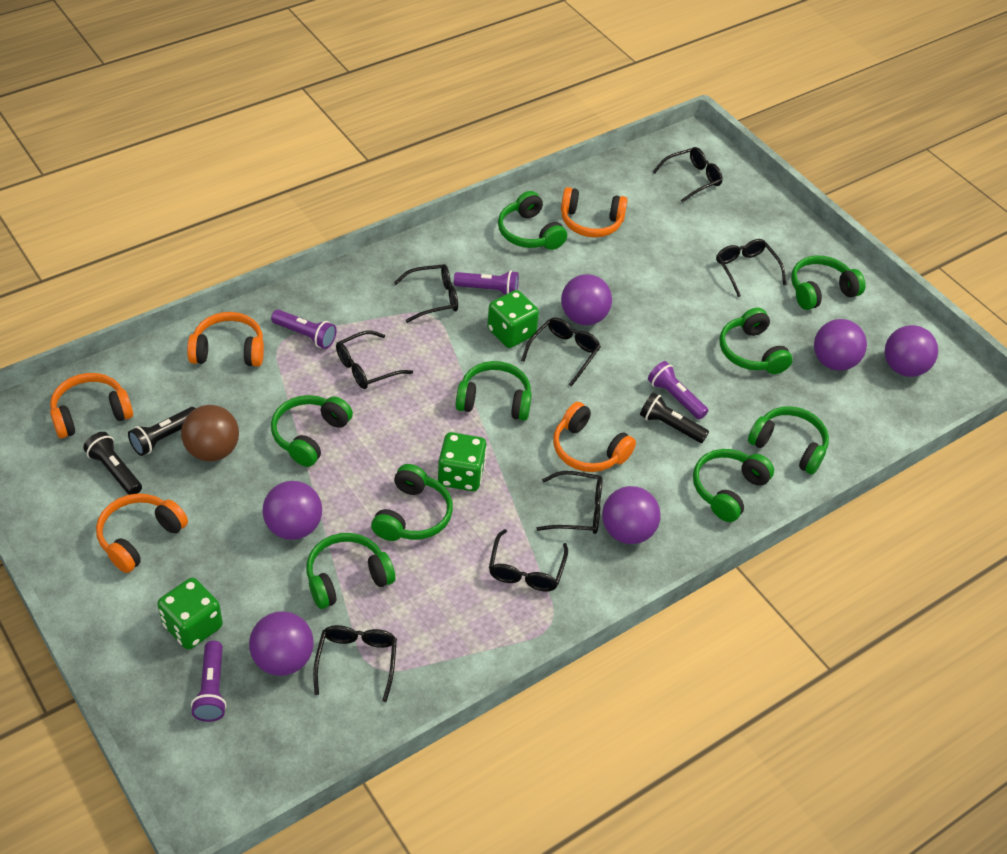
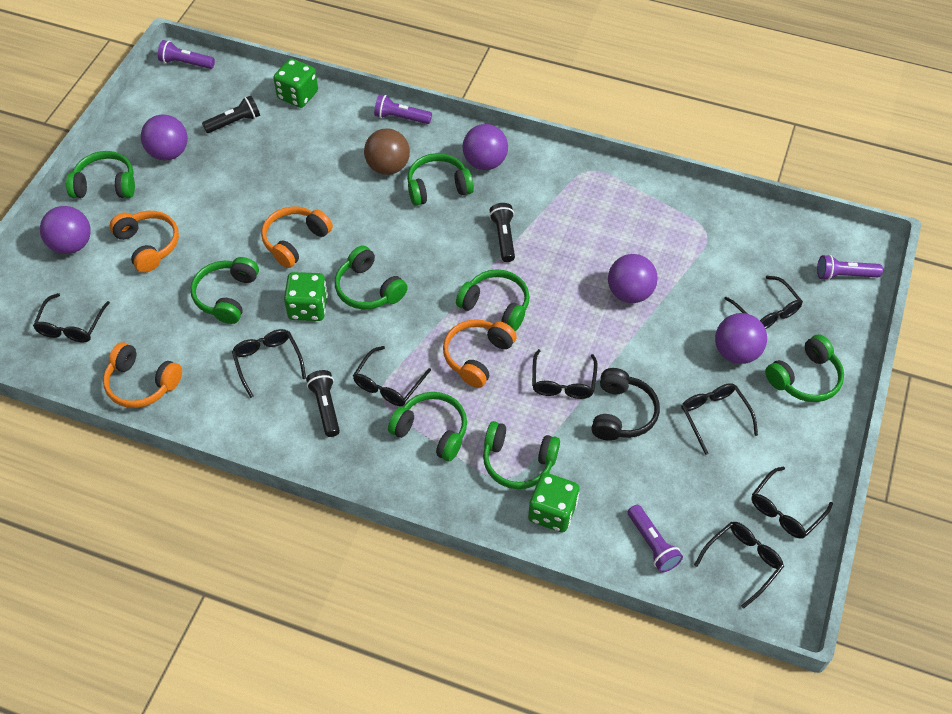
black headphones: 0 -> 1
green headphones: 9 -> 8
orange headphones: 5 -> 4
purple ball: 6 -> 5

